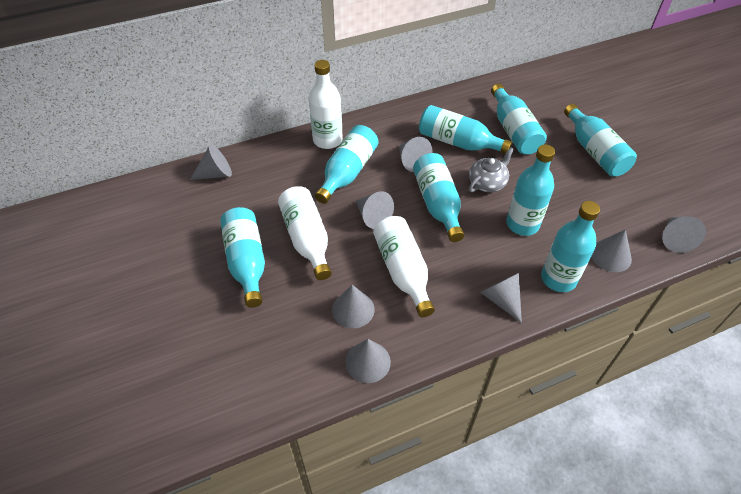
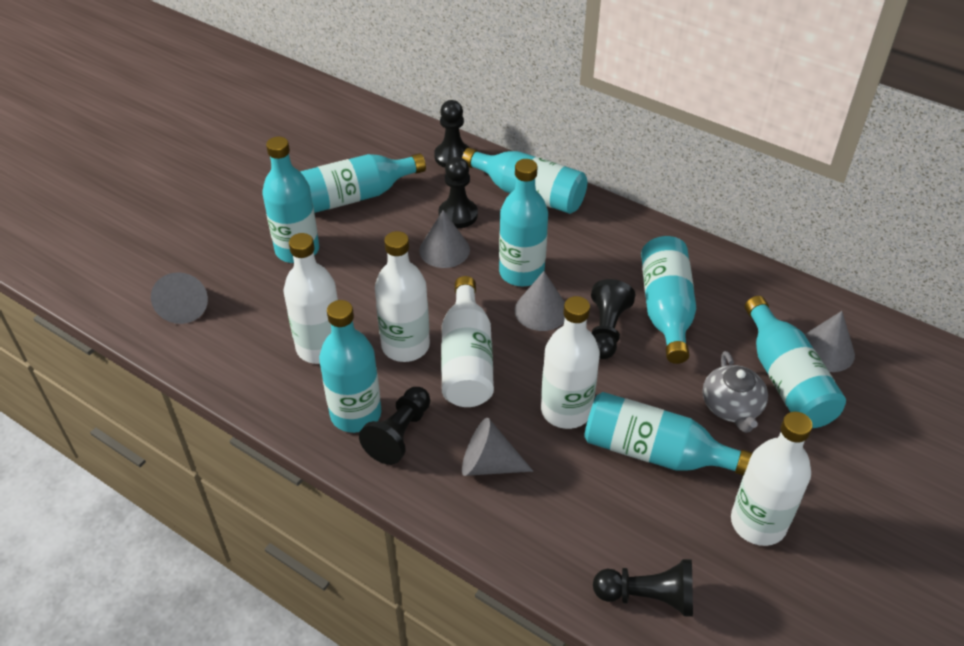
black pawn: 0 -> 5
grey cone: 8 -> 5
white bottle: 3 -> 5

